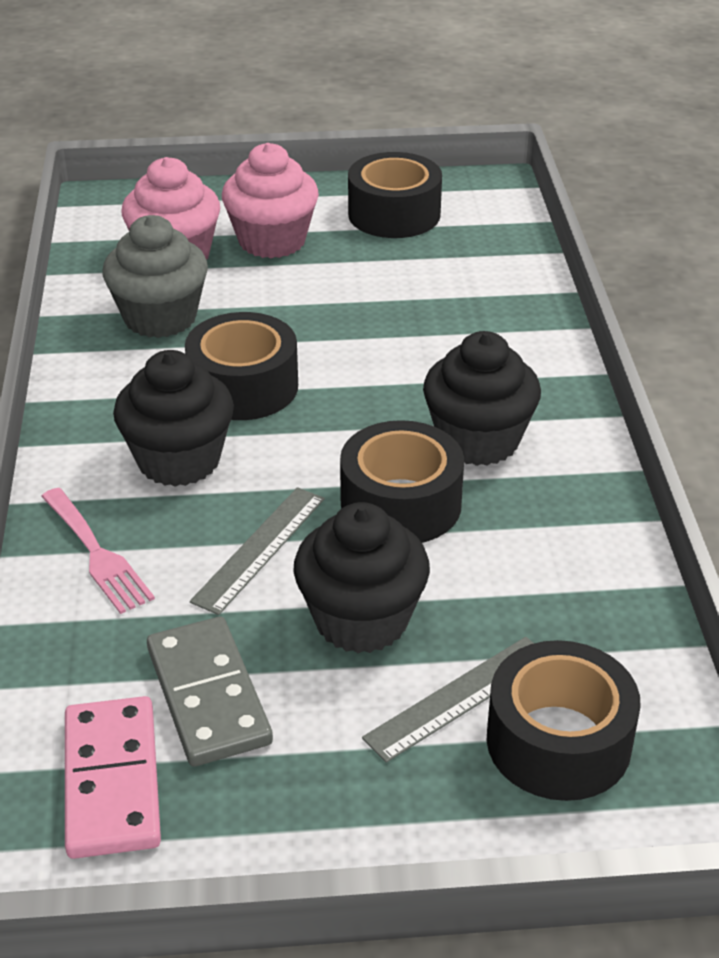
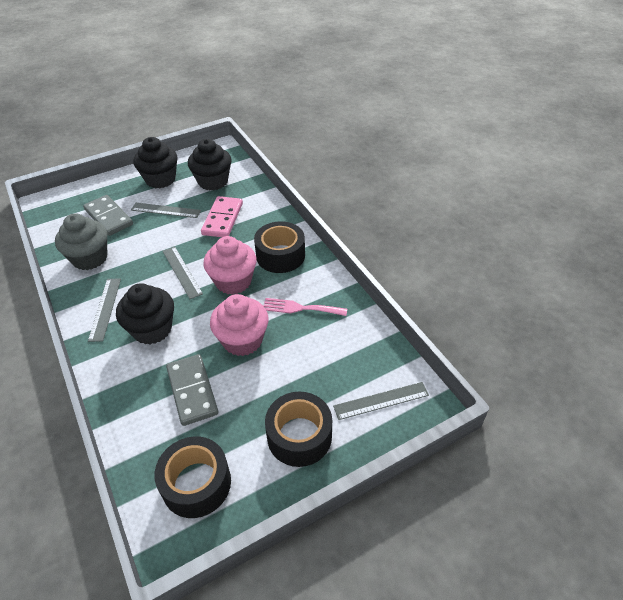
black tape: 4 -> 3
grey domino: 1 -> 2
grey ruler: 2 -> 4

